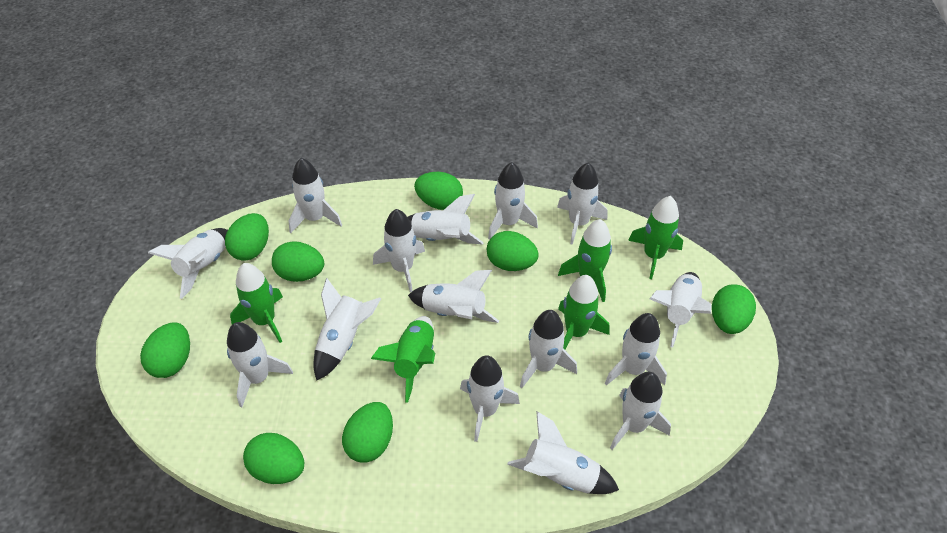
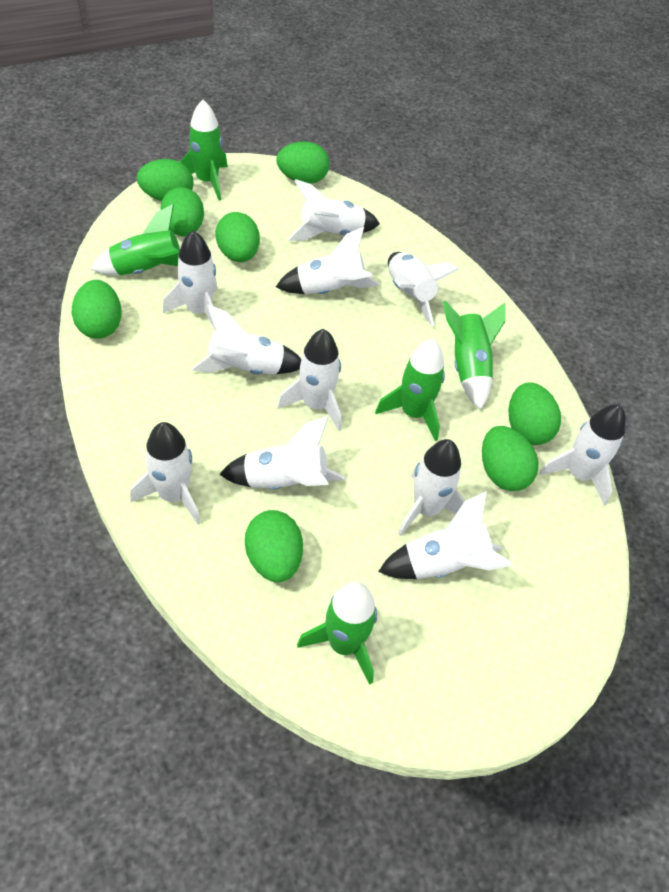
white rocket: 15 -> 11

